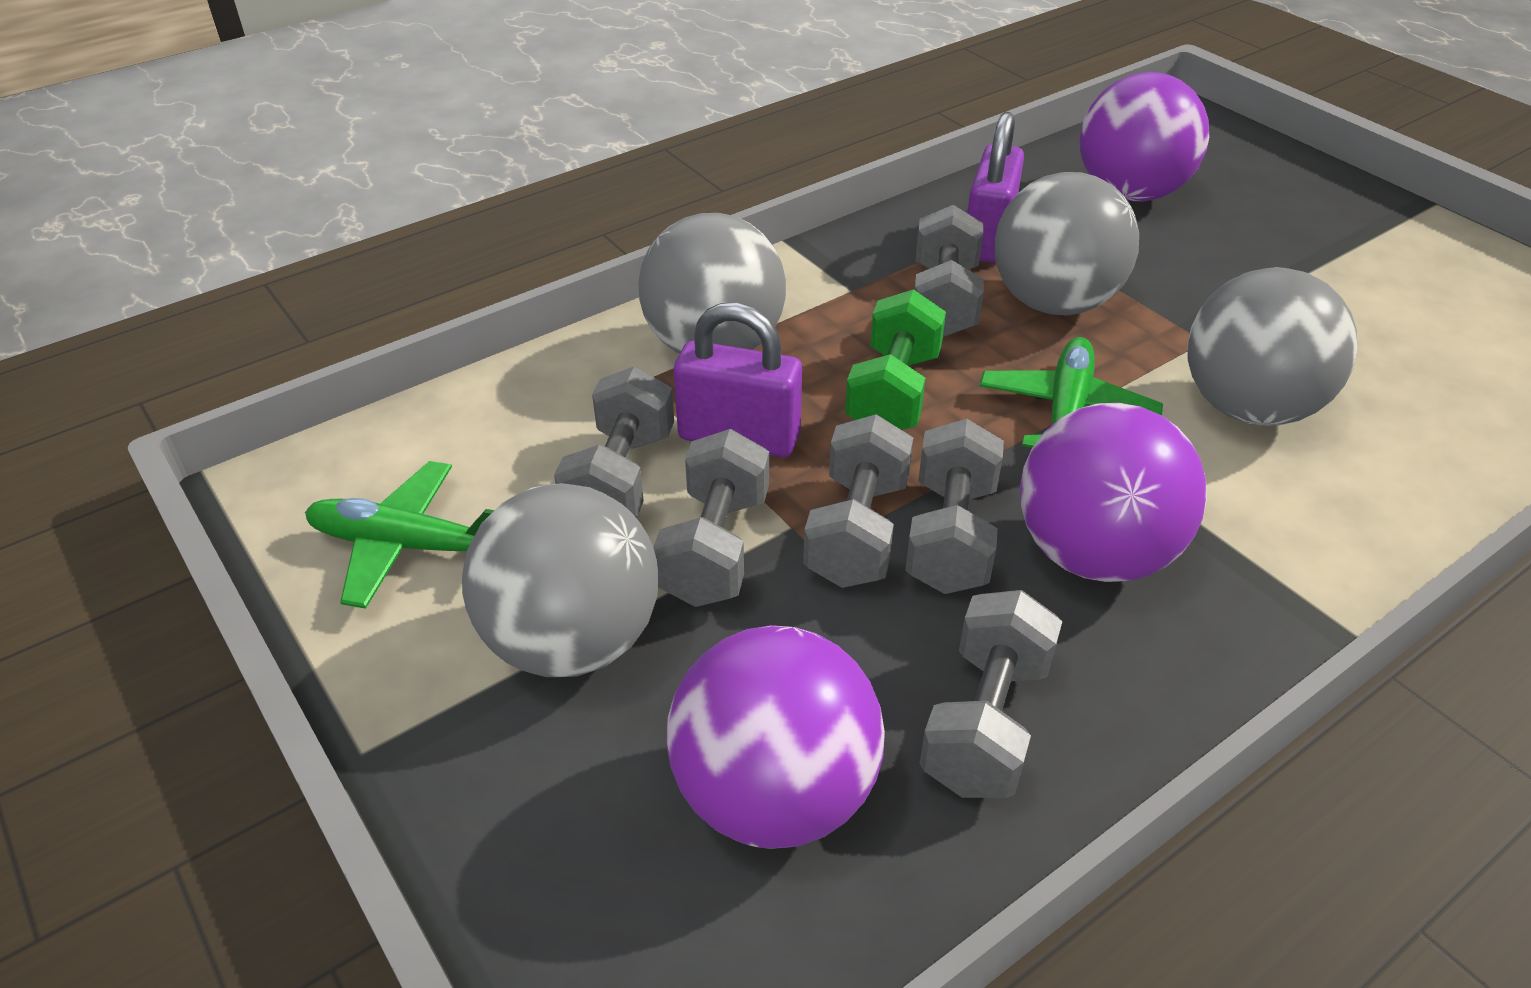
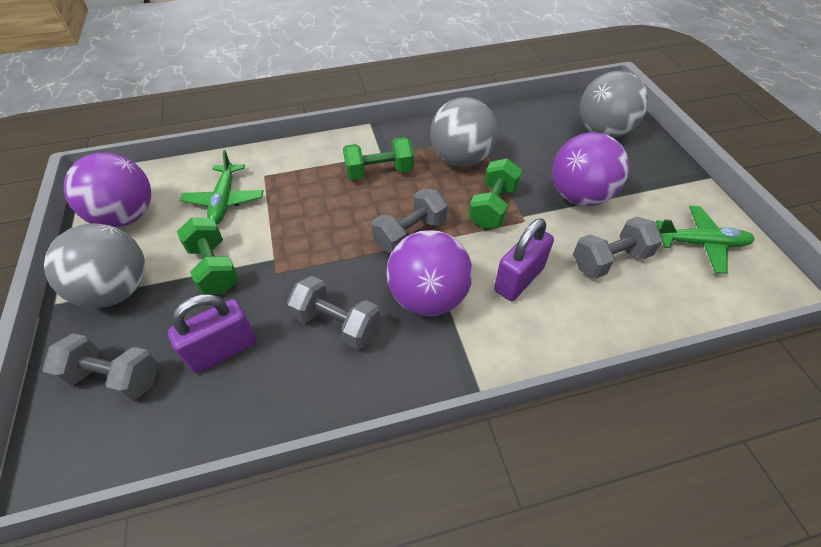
green dumbbell: 1 -> 3
grey ball: 4 -> 3
grey dumbbell: 6 -> 4

